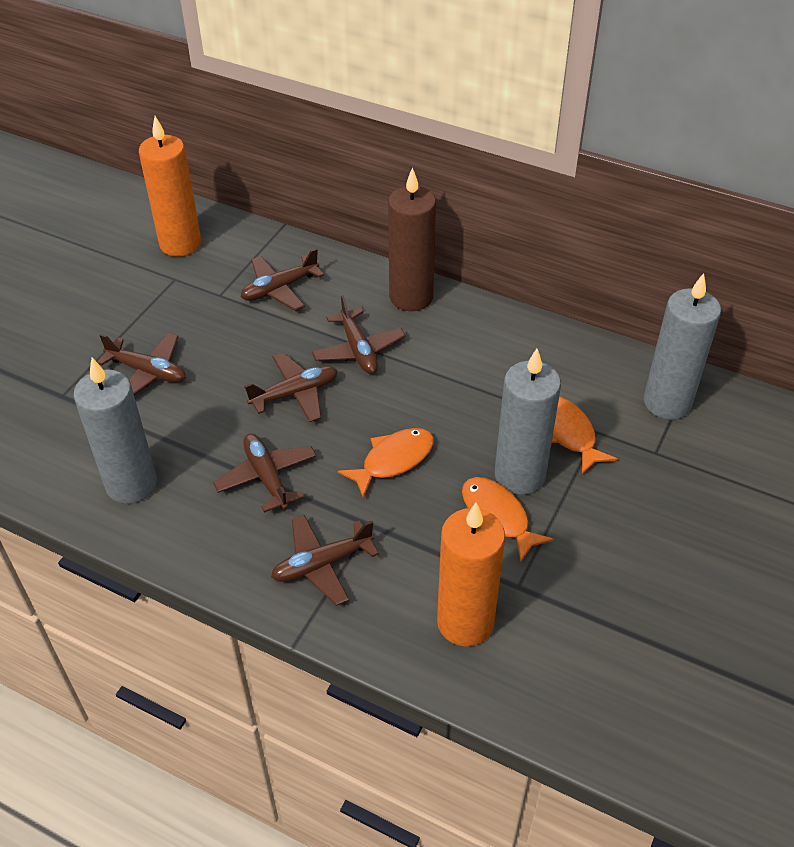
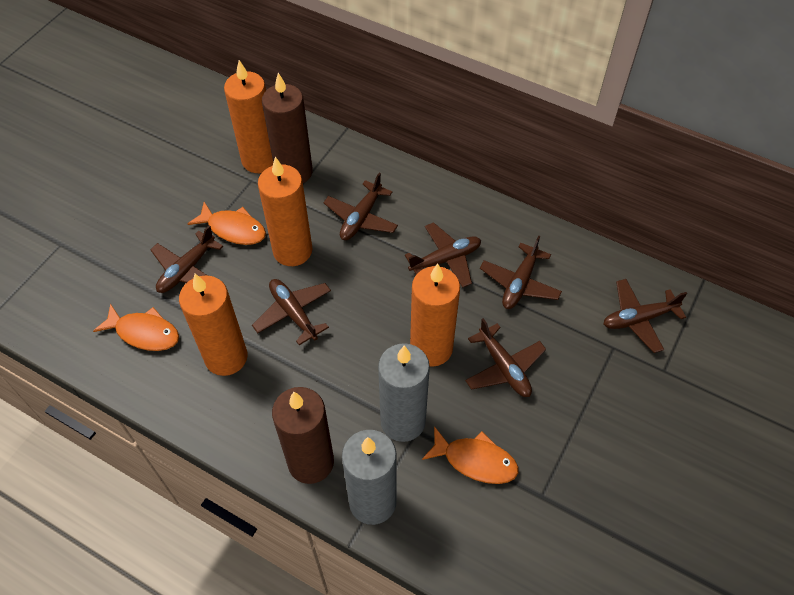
brown candle: 1 -> 2
brown plane: 6 -> 7
grey candle: 3 -> 2
orange candle: 2 -> 4

